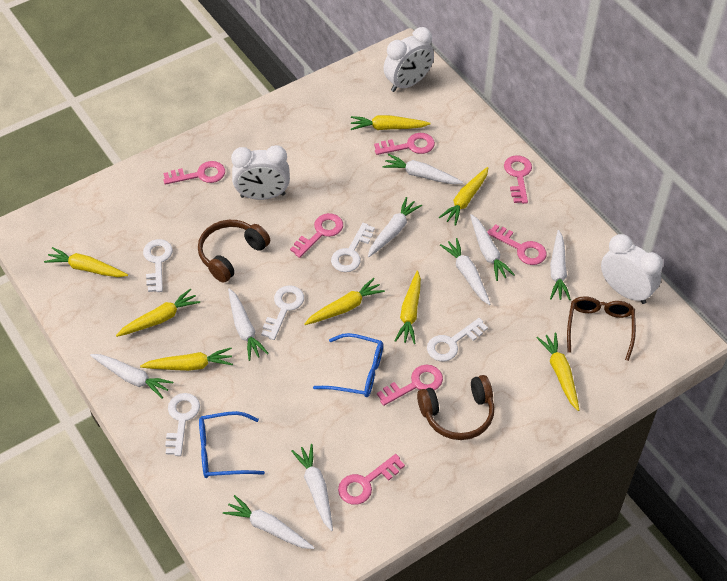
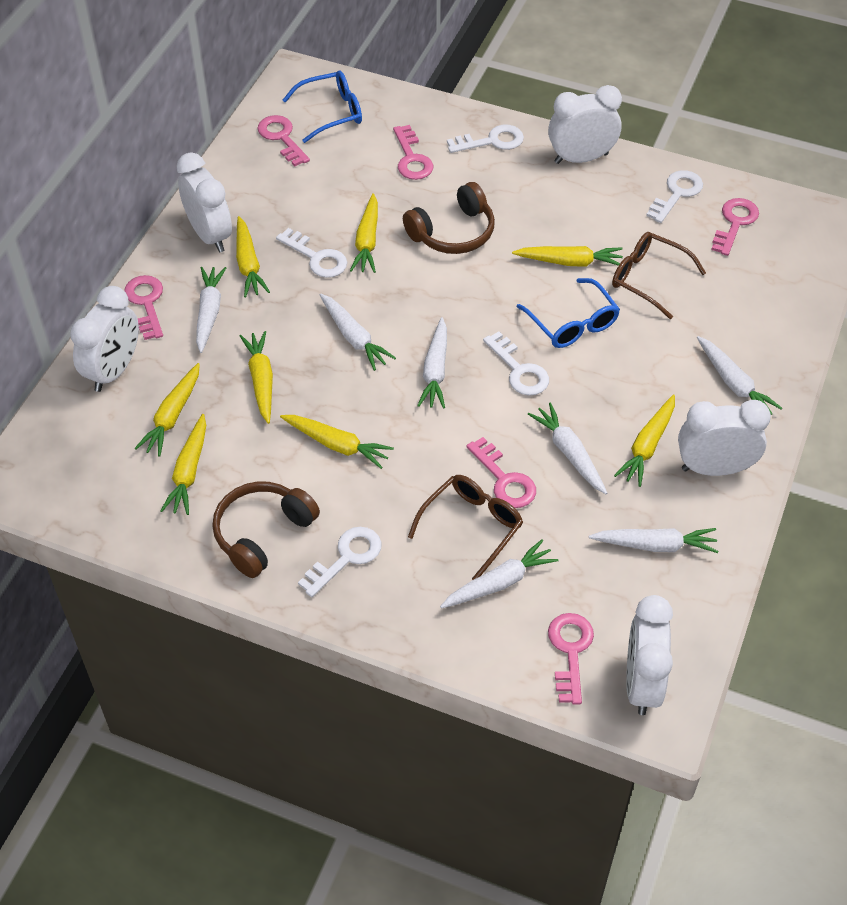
brown glasses: 1 -> 2
pink key: 7 -> 6
white carrot: 9 -> 7
white clock: 3 -> 5

